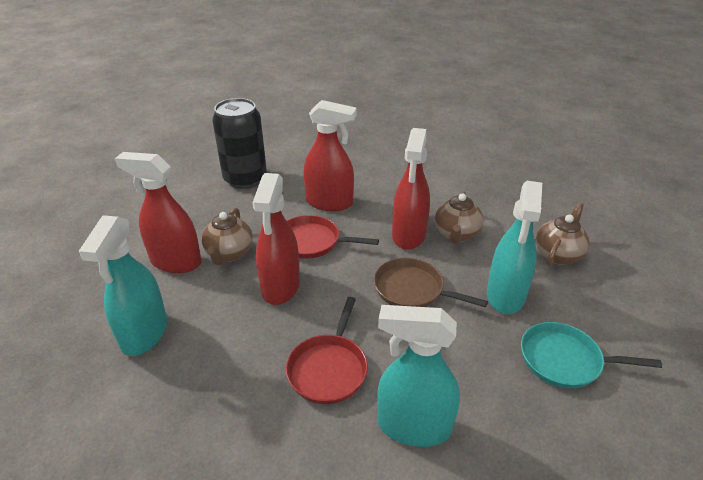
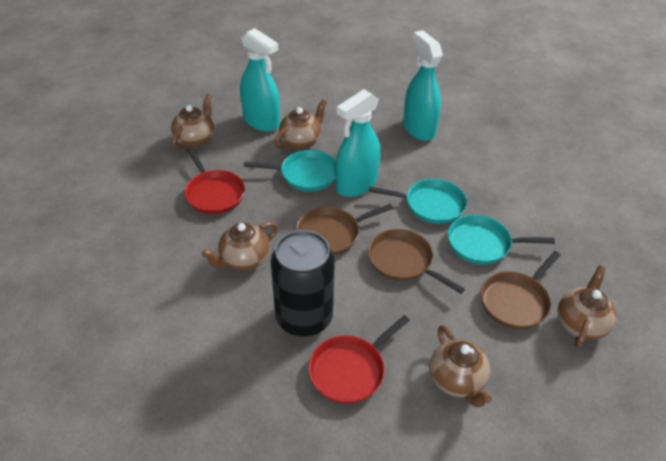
brown pan: 1 -> 3
brown teapot: 3 -> 5
red spray bottle: 4 -> 0
turquoise pan: 1 -> 3

